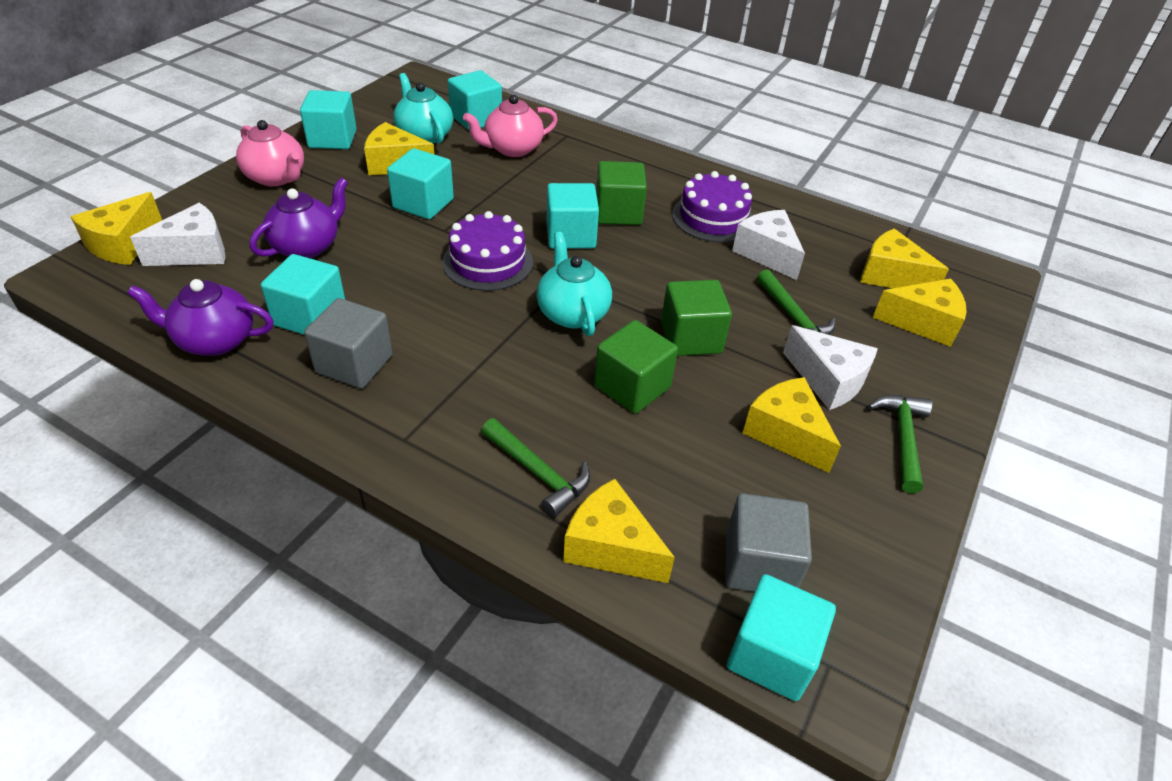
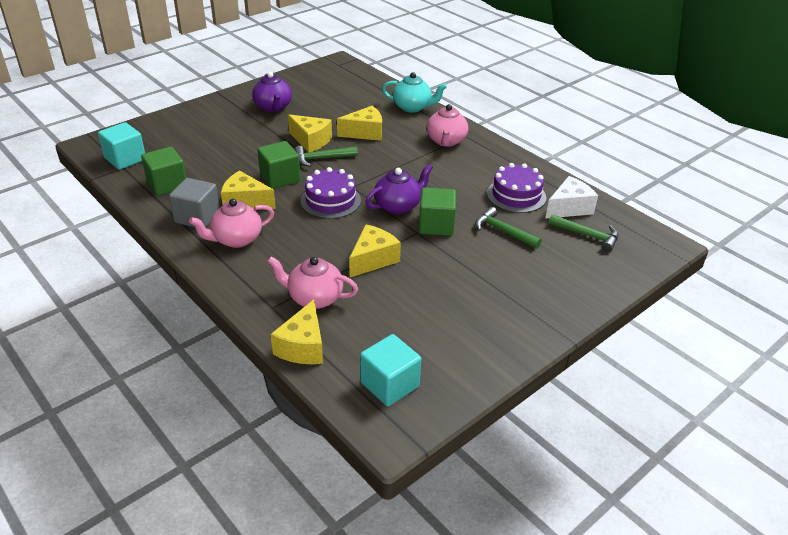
grey cube: 2 -> 1
pink teapot: 2 -> 3
turquoise cube: 6 -> 2
turquoise teapot: 2 -> 1
white cheese: 3 -> 1
yellow cheese: 6 -> 5

